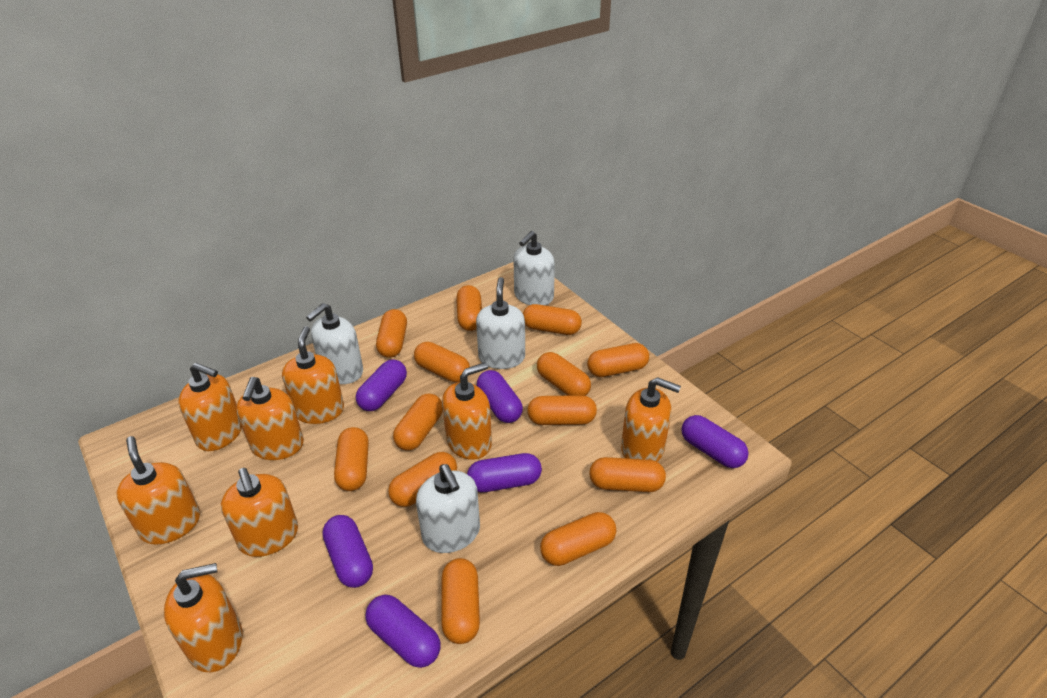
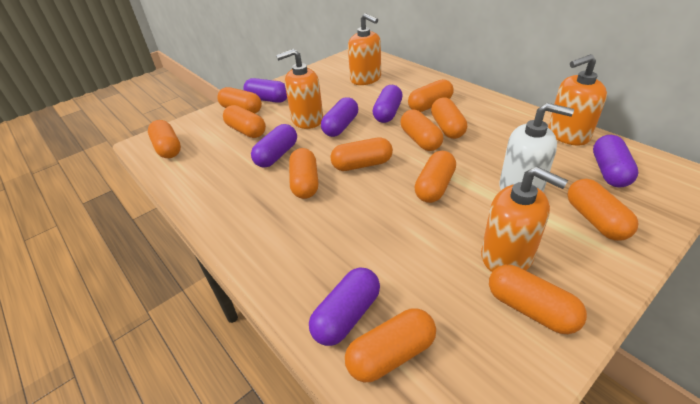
orange capsule: 13 -> 12
orange soap dispenser: 8 -> 4
white soap dispenser: 4 -> 1

